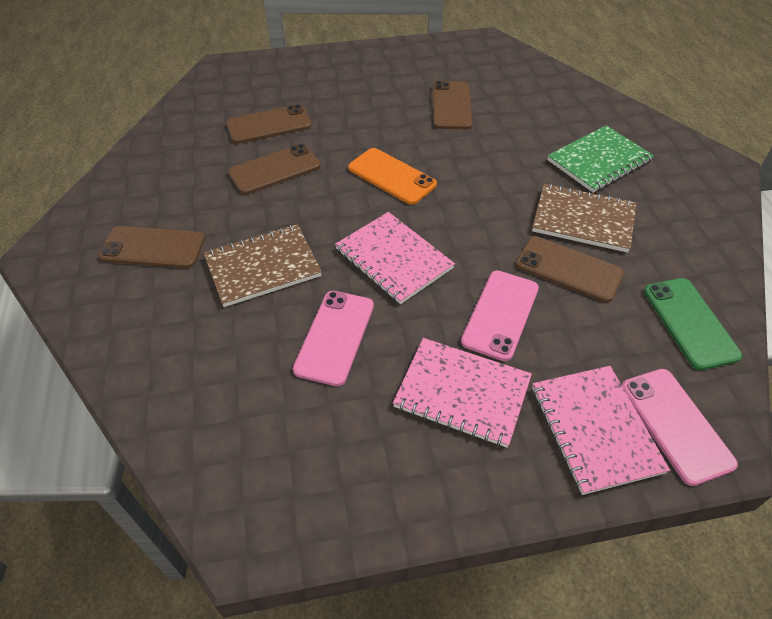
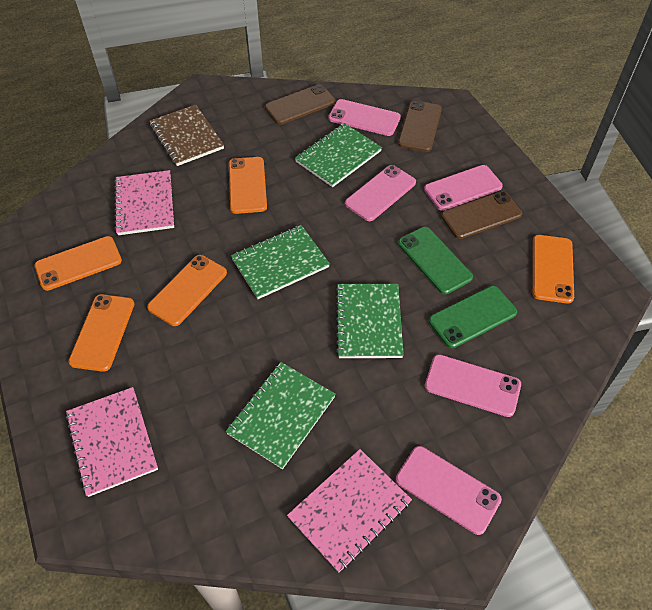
brown notebook: 2 -> 1
brown phone: 5 -> 3
green notebook: 1 -> 4
green phone: 1 -> 2
orange phone: 1 -> 5
pink phone: 3 -> 5

